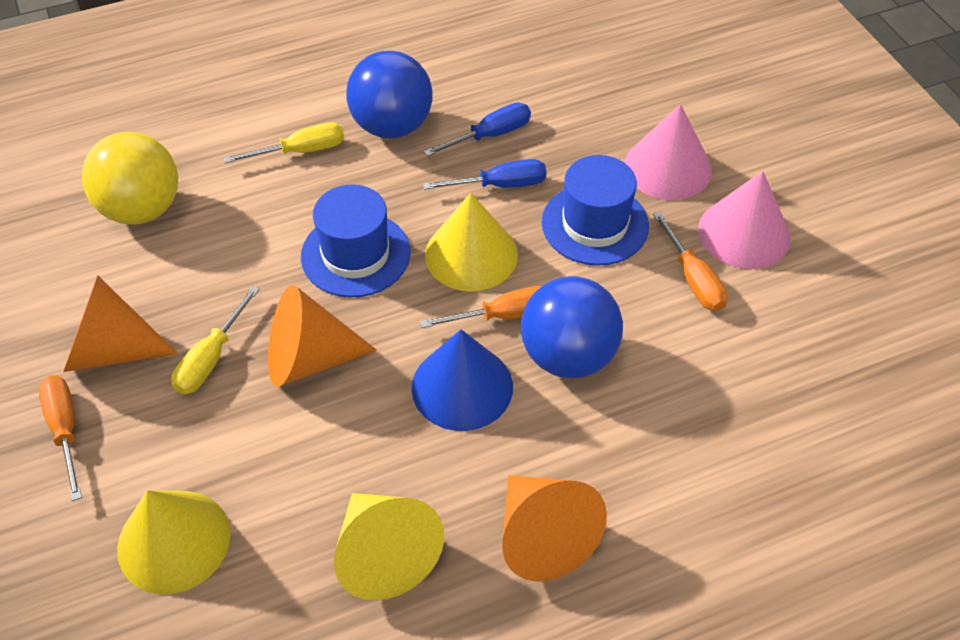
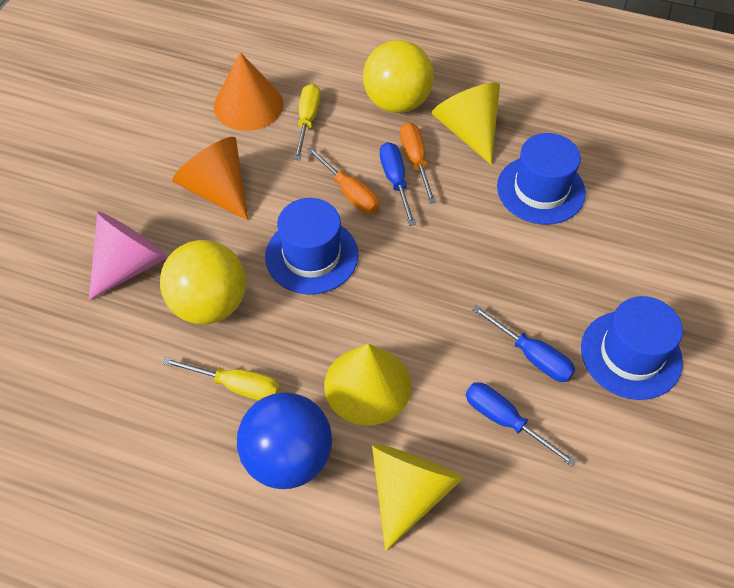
blue ball: 2 -> 1
blue cone: 1 -> 0
blue hat: 2 -> 3
blue screwdriver: 2 -> 3
orange cone: 3 -> 2
orange screwdriver: 3 -> 2
pink cone: 2 -> 1
yellow ball: 1 -> 2

